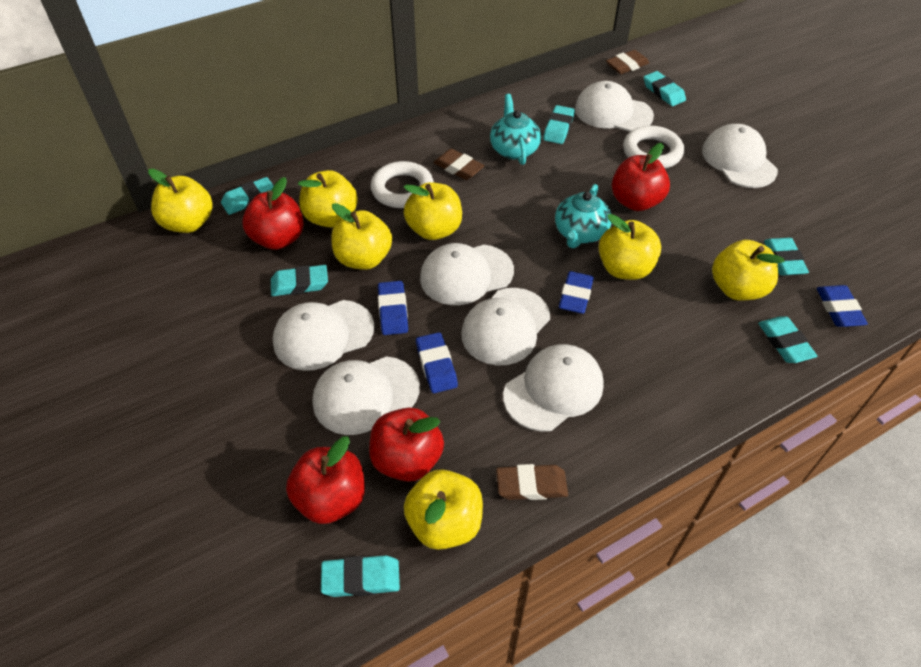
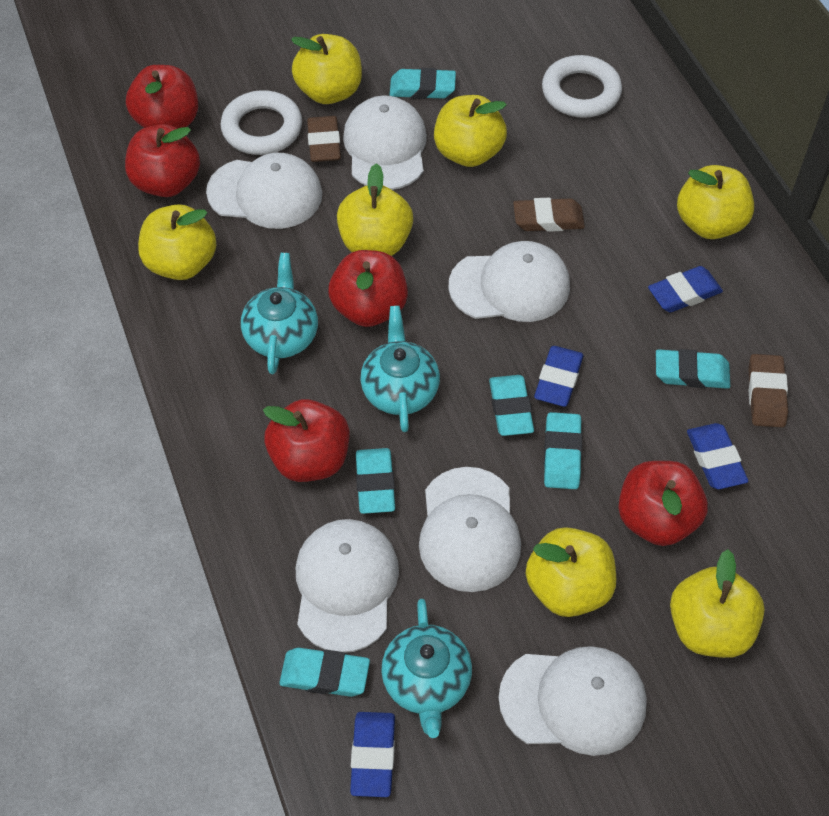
red apple: 4 -> 5
turquoise eraser: 7 -> 6
turquoise teapot: 2 -> 3
white cap: 7 -> 6

